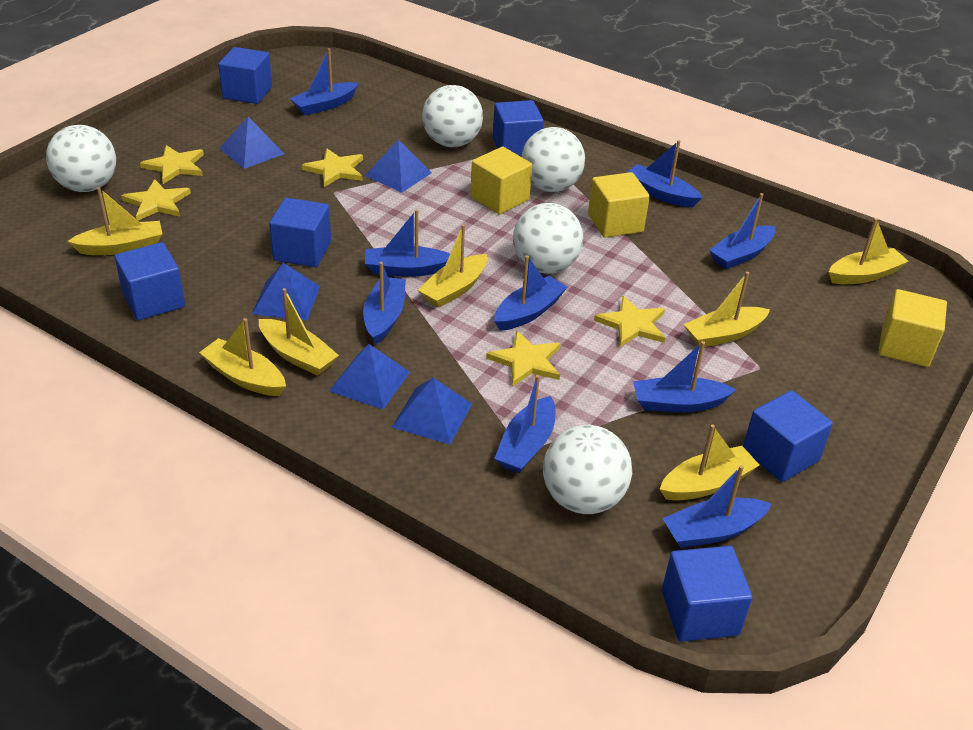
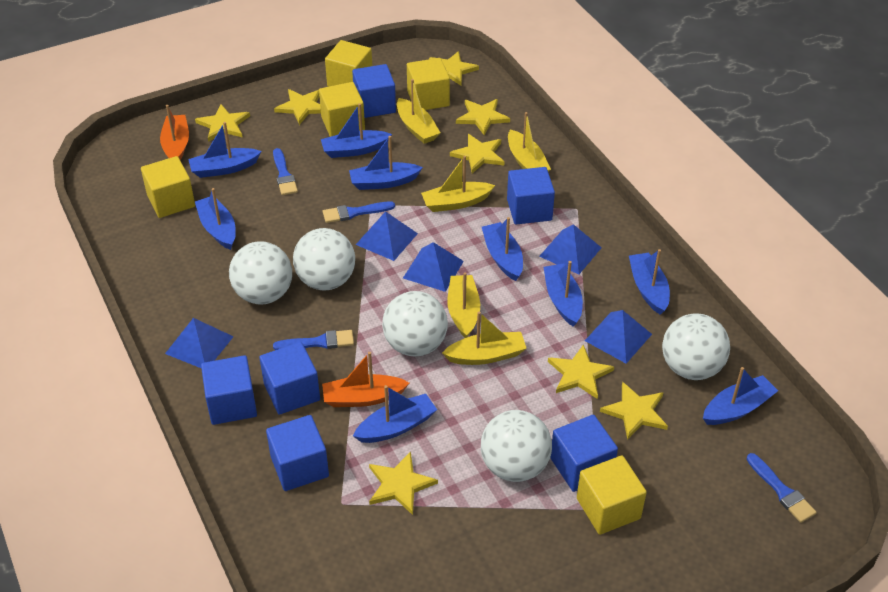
blue brush: 0 -> 4
orange boat: 0 -> 2
yellow boat: 7 -> 5
yellow cube: 3 -> 5
yellow star: 5 -> 8

